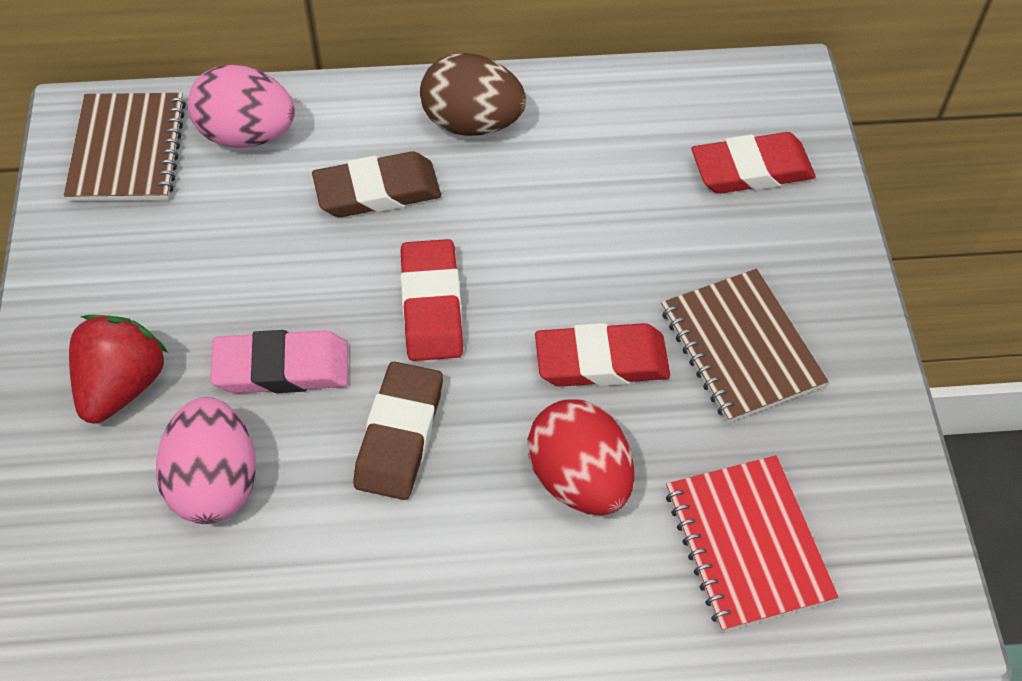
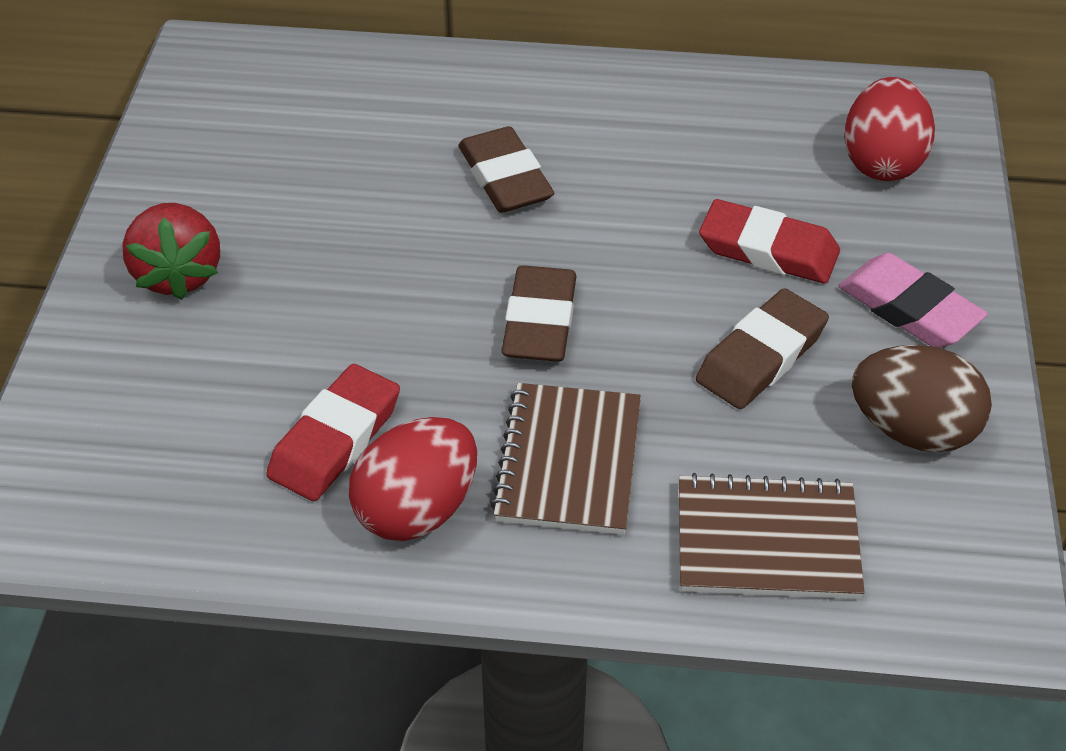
brown eraser: 2 -> 3
pink egg: 2 -> 0
red egg: 1 -> 2
red eraser: 3 -> 2
red notebook: 1 -> 0

